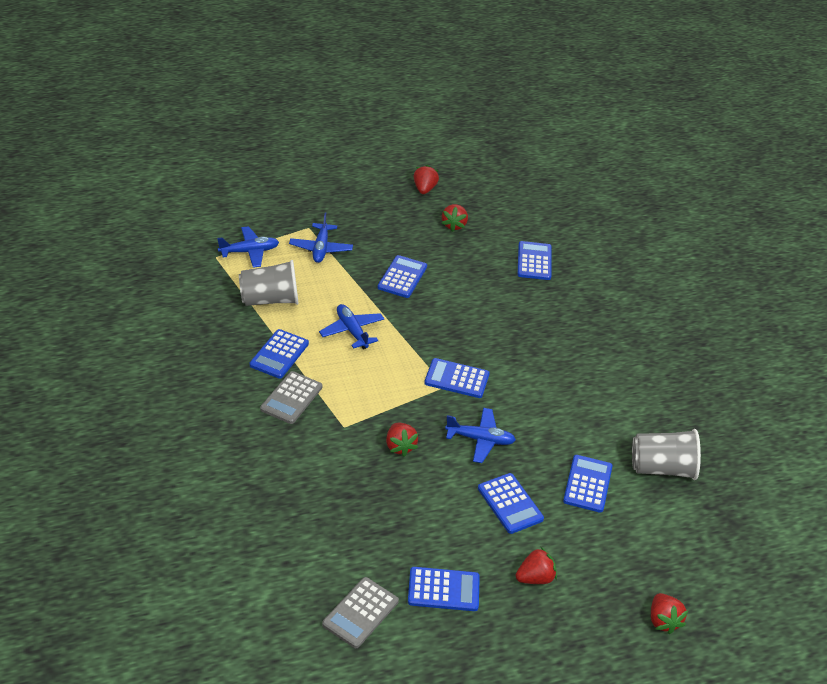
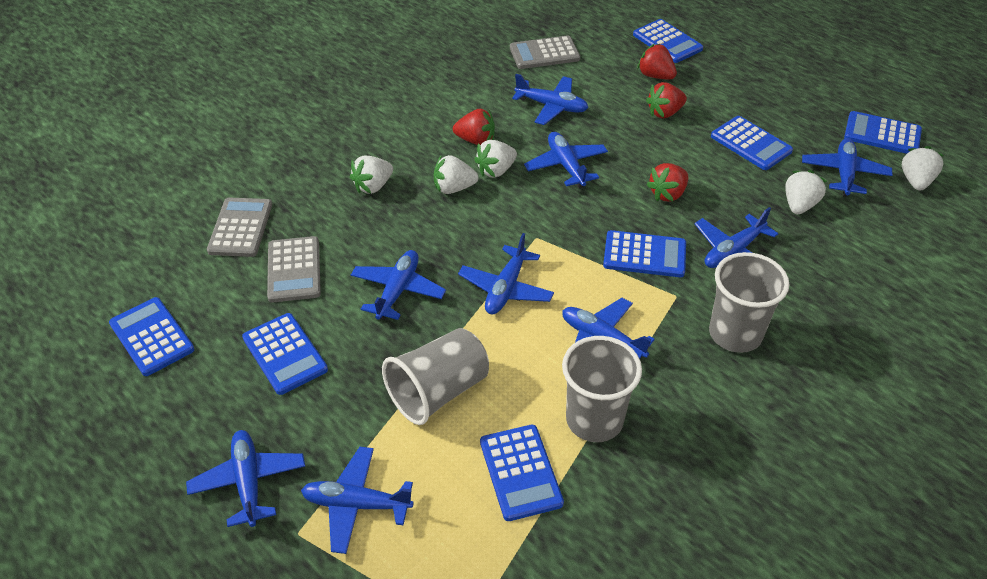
blue plane: 4 -> 9
grey calculator: 2 -> 3
grey cup: 2 -> 3
red strawberry: 5 -> 4
white strawberry: 0 -> 5

